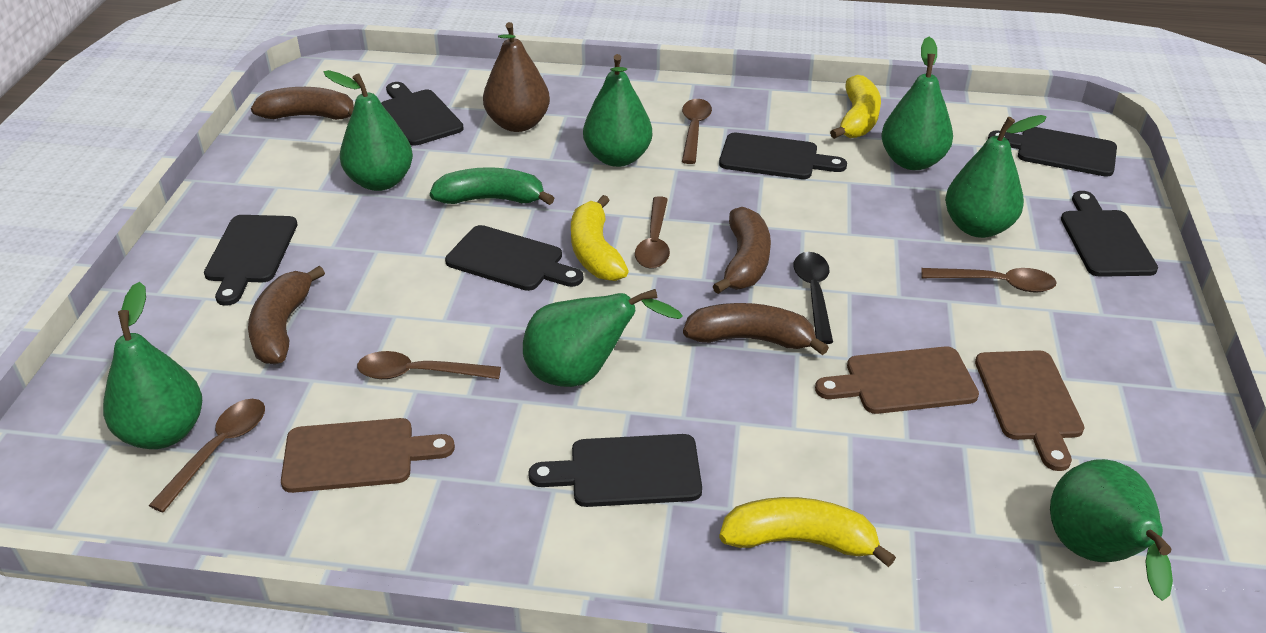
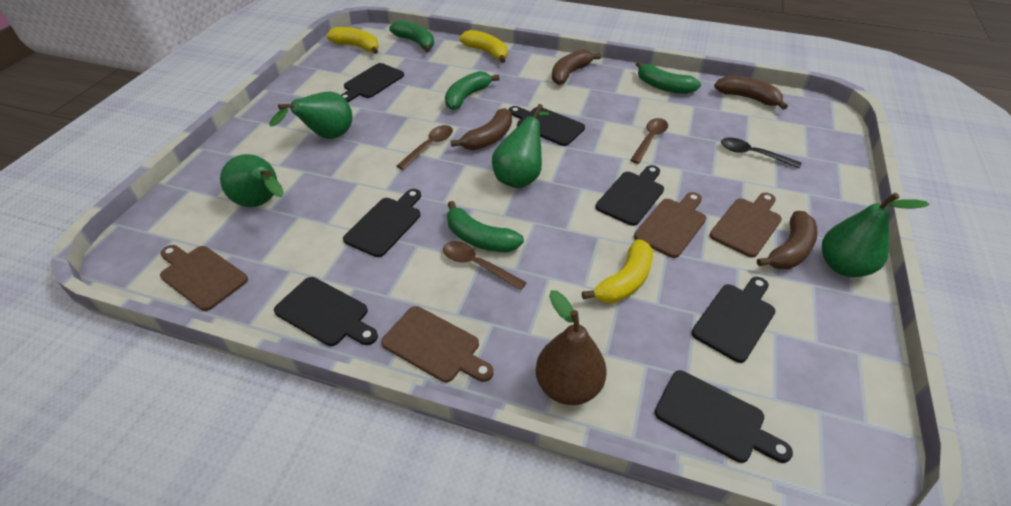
brown cutting board: 3 -> 4
brown spoon: 5 -> 3
green banana: 1 -> 4
green pear: 7 -> 4

